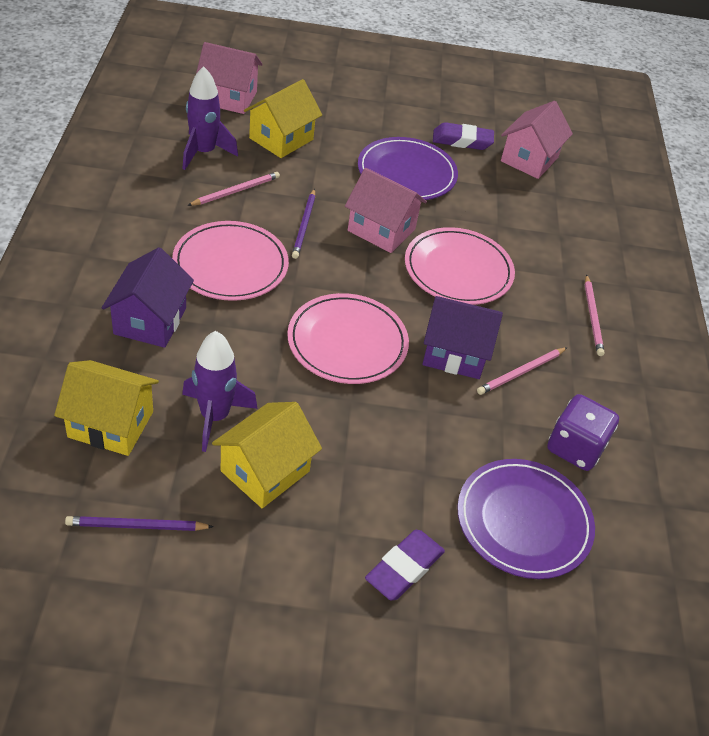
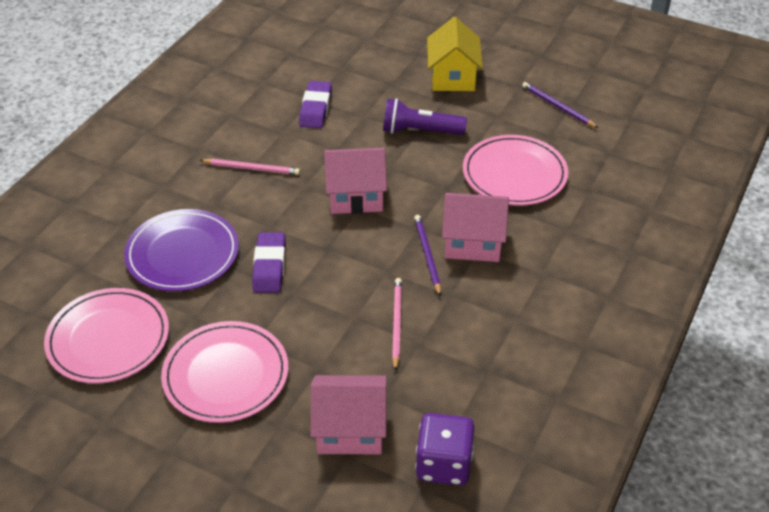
pink pencil: 3 -> 2
purple flashlight: 0 -> 1
purple house: 2 -> 0
purple plate: 2 -> 1
purple rocket: 2 -> 0
yellow house: 3 -> 1

